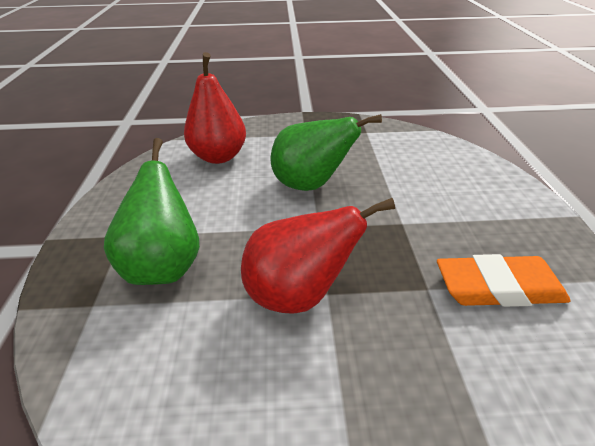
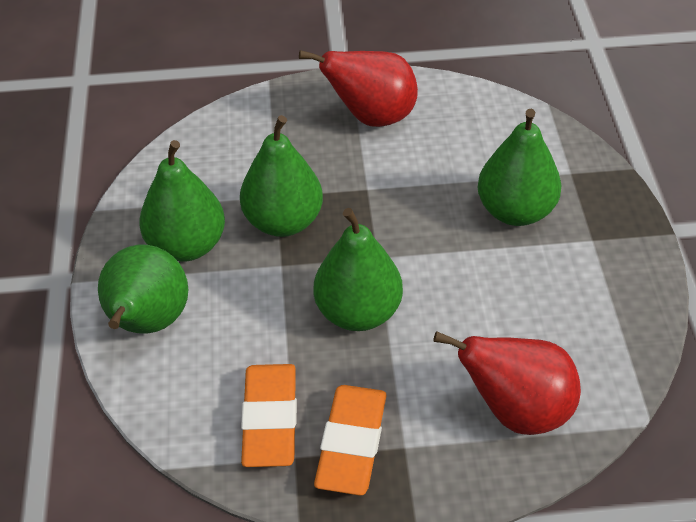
green pear: 2 -> 5
orange eraser: 1 -> 2

